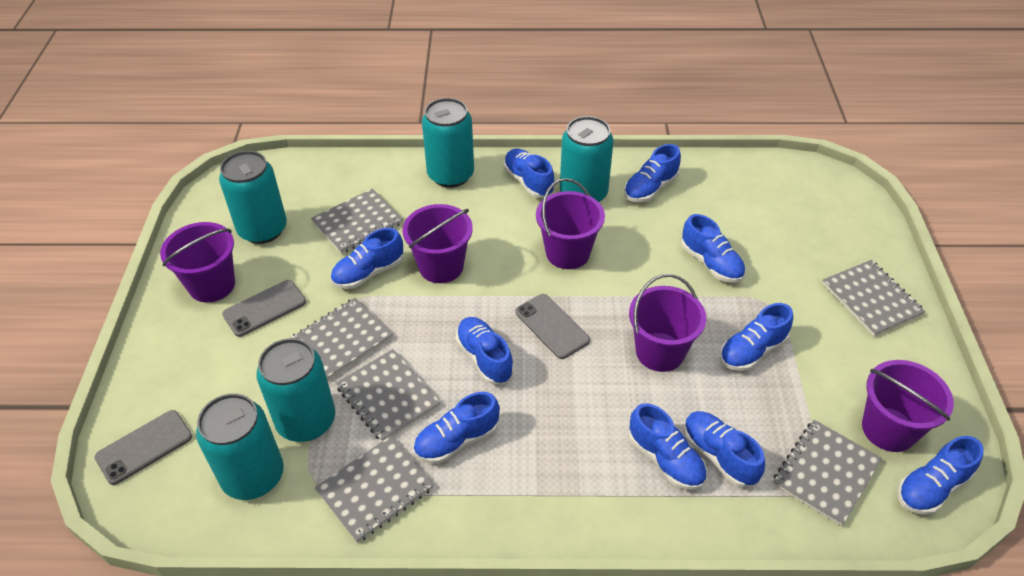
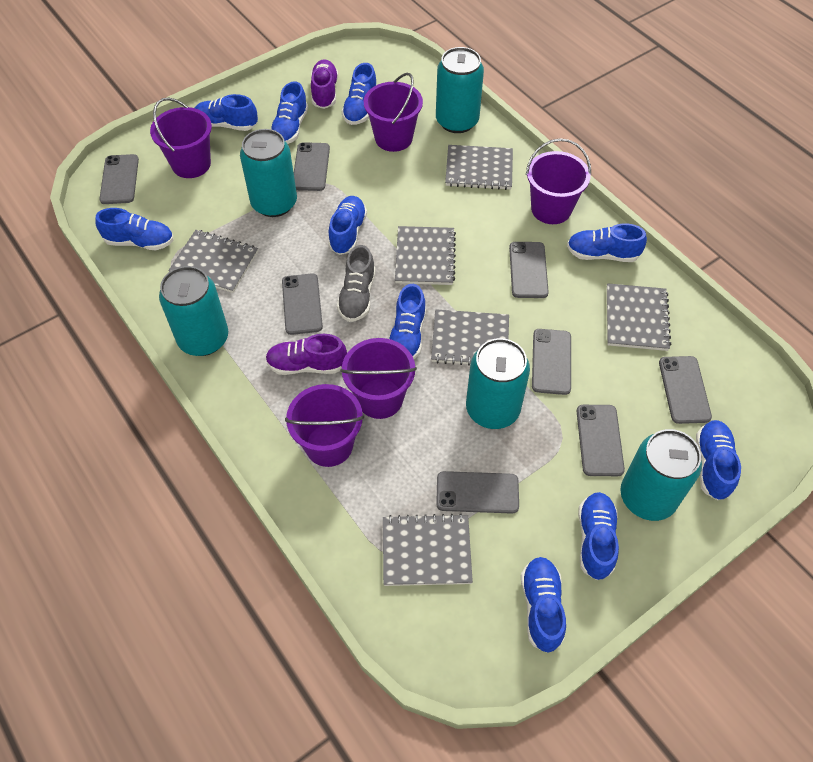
grey phone: 3 -> 8
grey shoe: 0 -> 1
purple shoe: 0 -> 2

